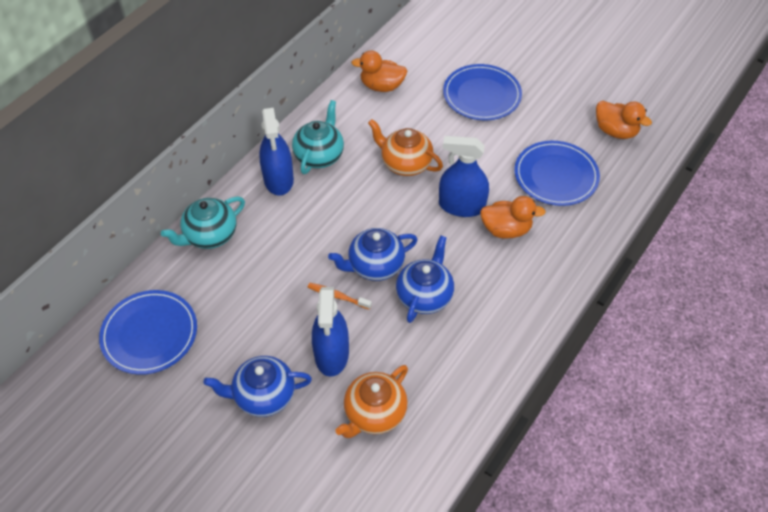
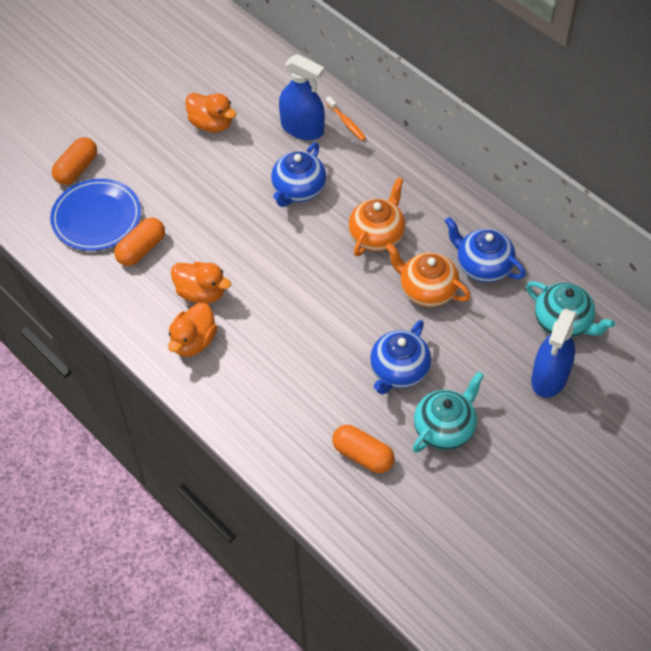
blue plate: 3 -> 1
blue spray bottle: 3 -> 2
orange capsule: 0 -> 3

